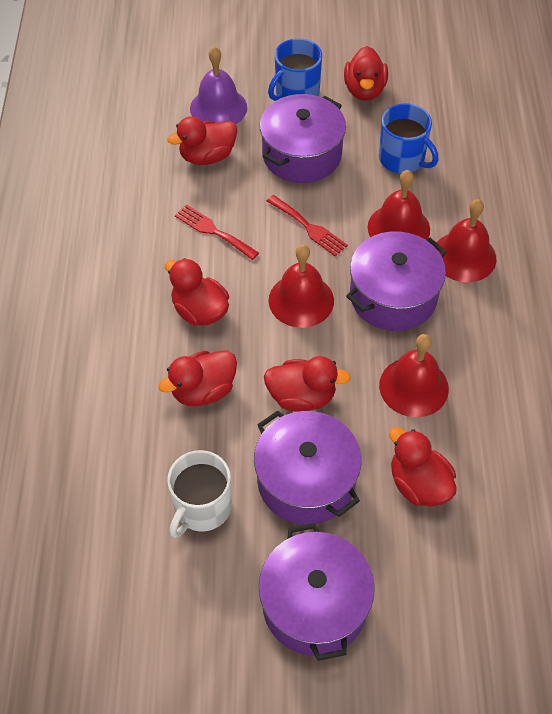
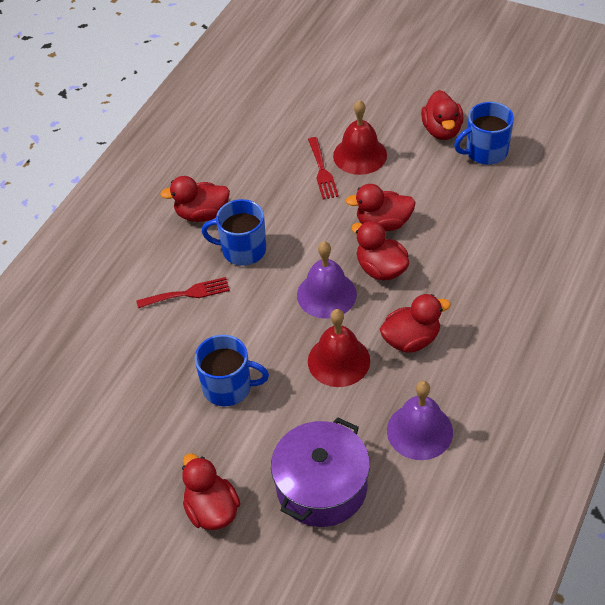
blue mug: 2 -> 3
purple bell: 1 -> 2
purple pot: 4 -> 1
red bell: 4 -> 2
white mug: 1 -> 0

